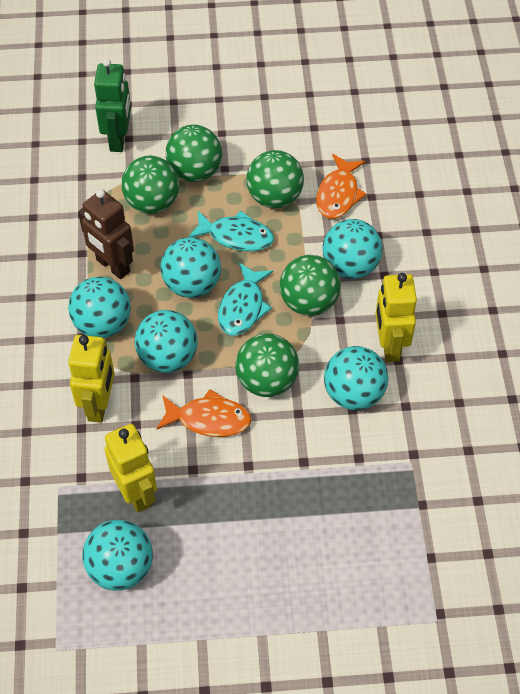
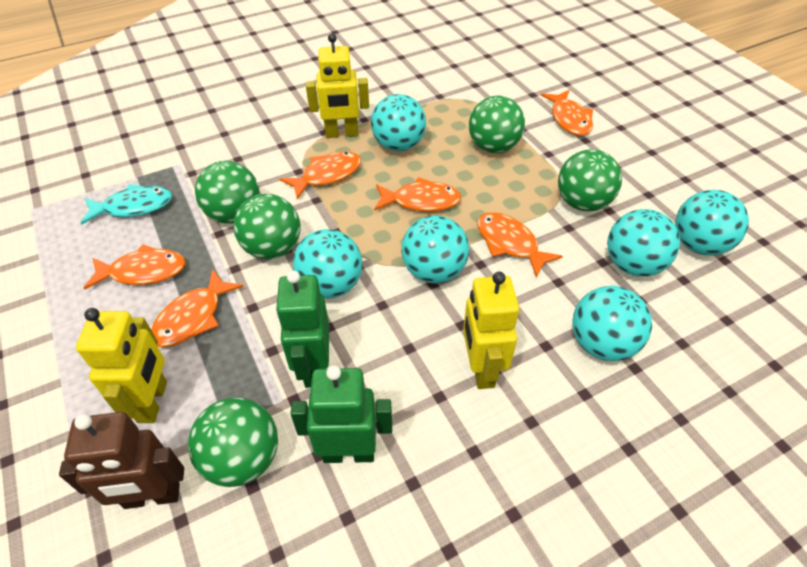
green robot: 1 -> 2
orange fish: 2 -> 6
turquoise fish: 2 -> 1

